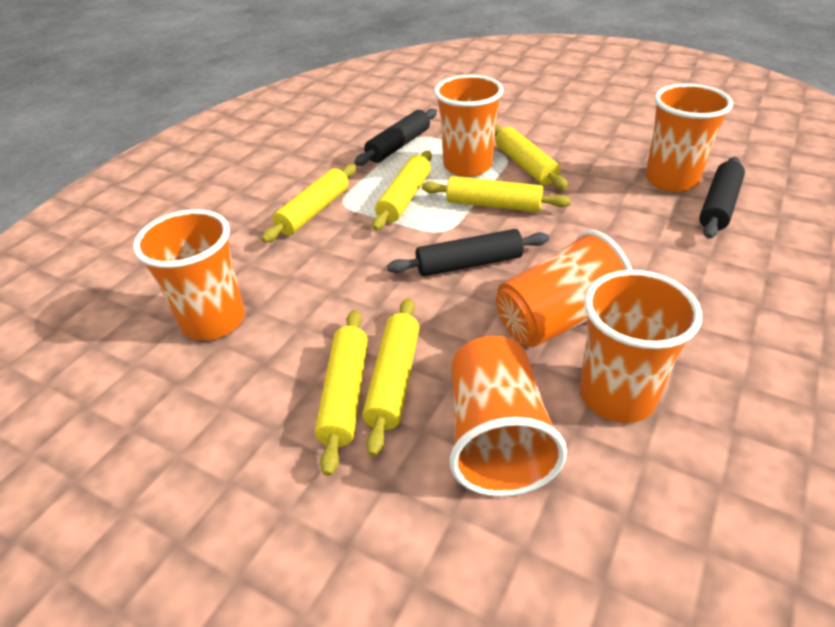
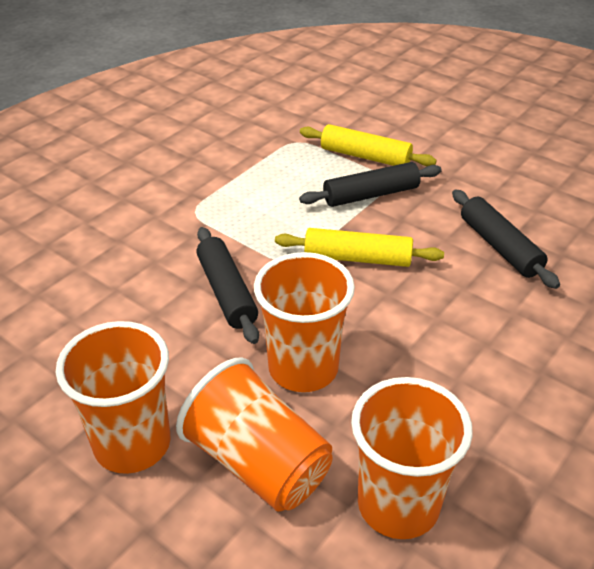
orange cup: 6 -> 4
yellow rolling pin: 6 -> 2

